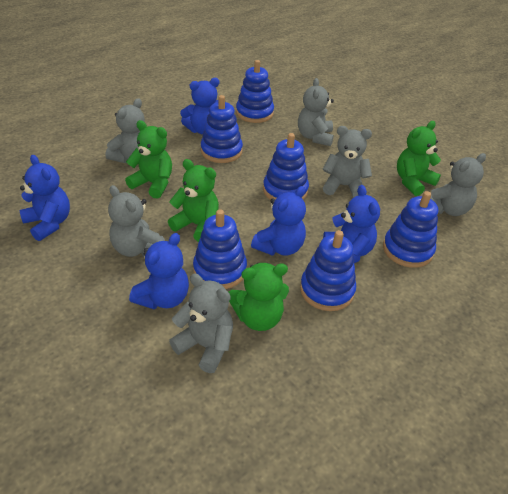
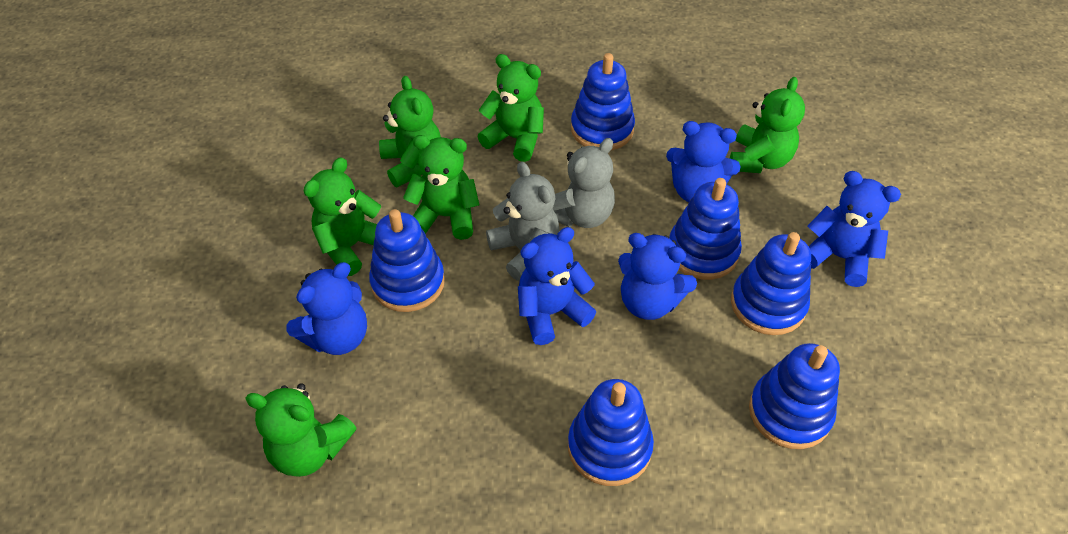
green teddy bear: 4 -> 6
grey teddy bear: 6 -> 2

